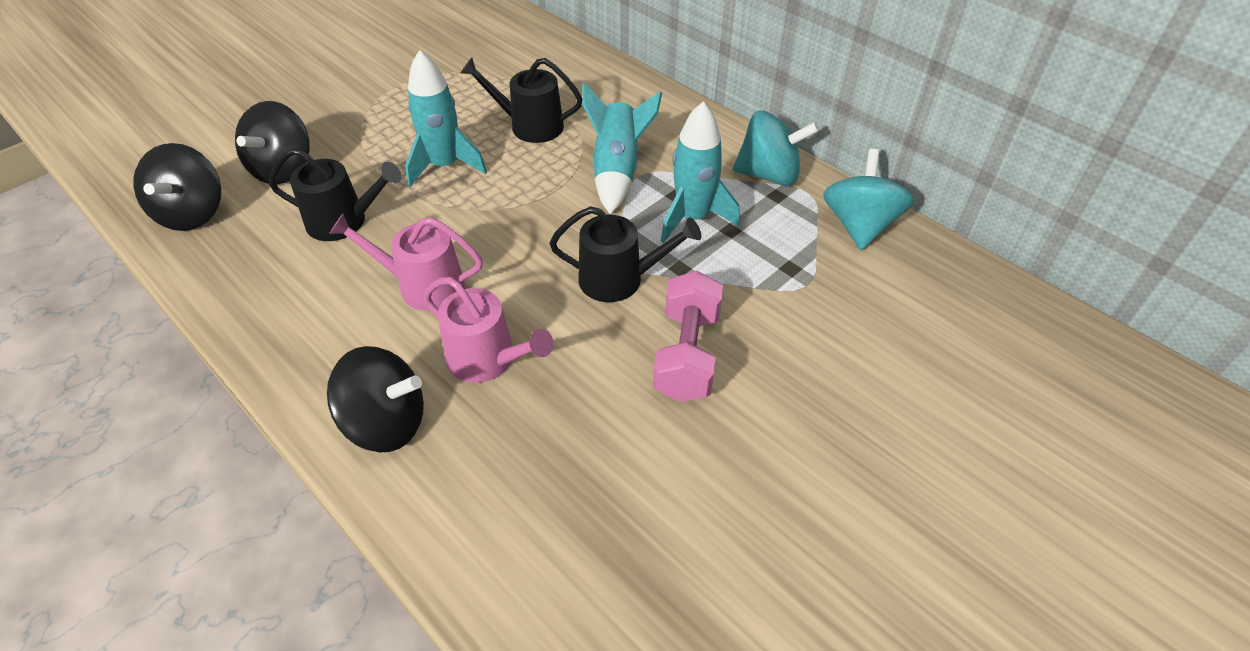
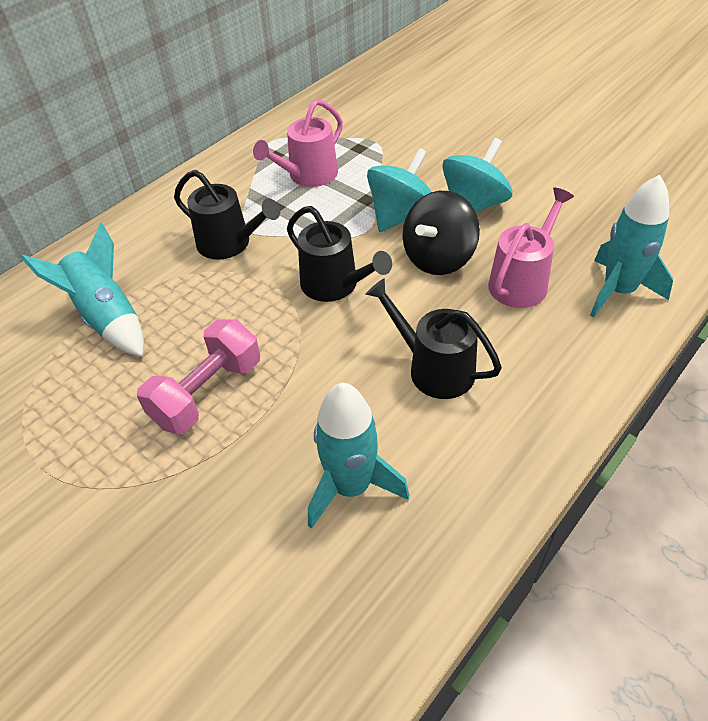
black spinning top: 3 -> 1

